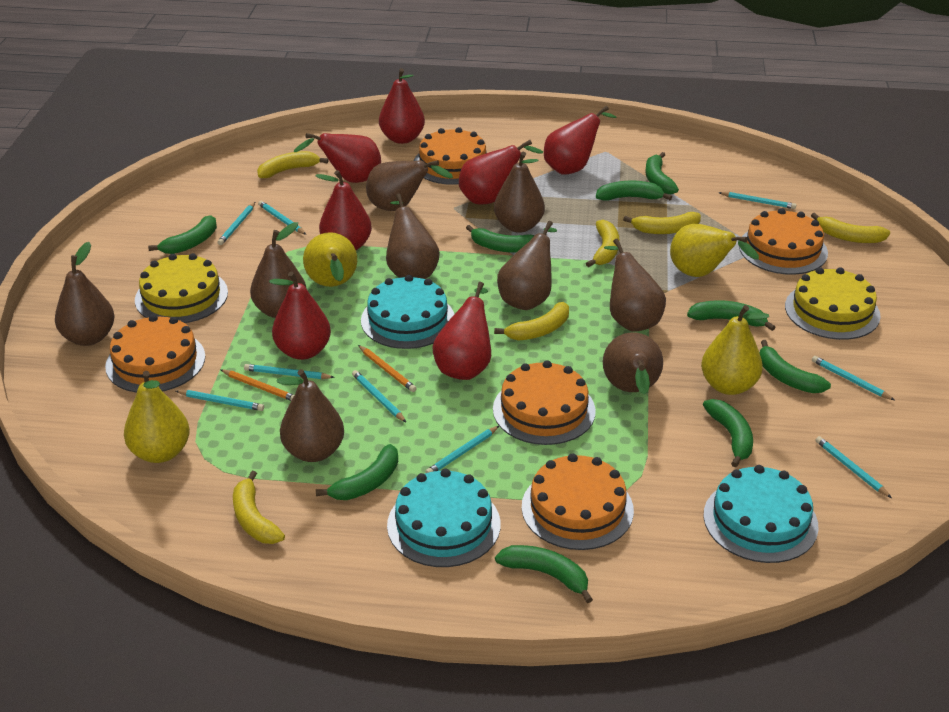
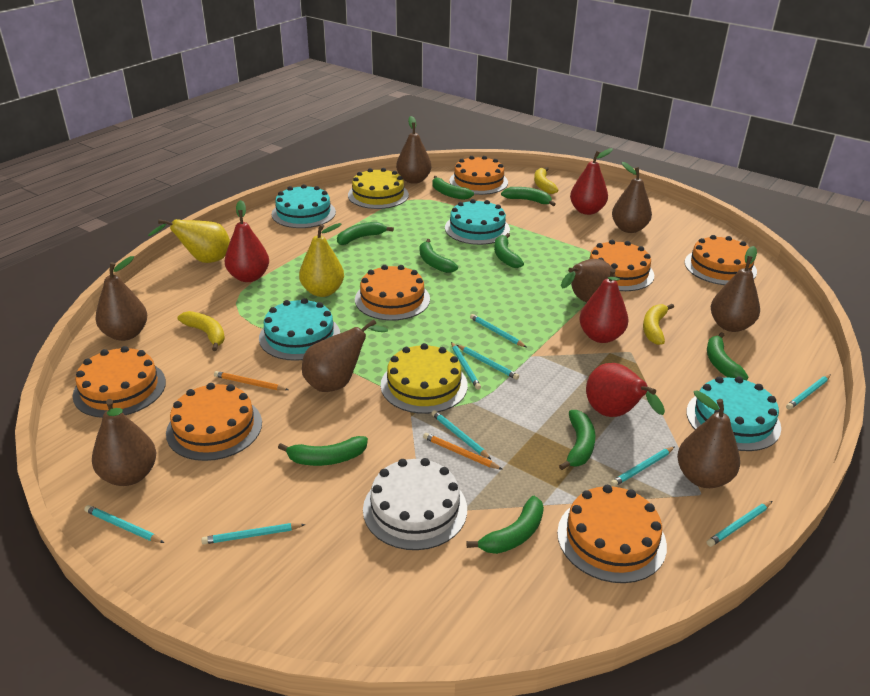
brown pear: 9 -> 8
orange cake: 5 -> 7
red pear: 7 -> 4
turquoise cake: 3 -> 4
white cake: 0 -> 1
yellow banana: 6 -> 3
yellow pear: 4 -> 2

